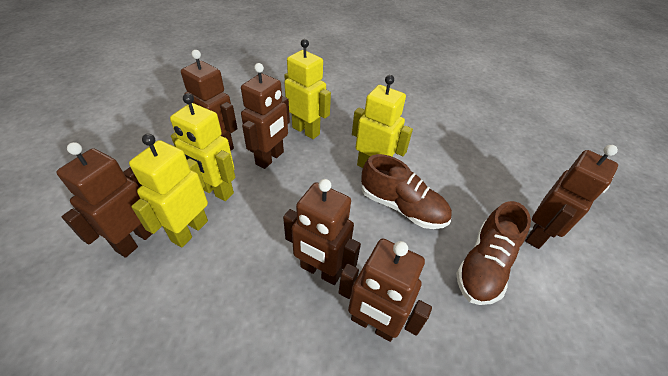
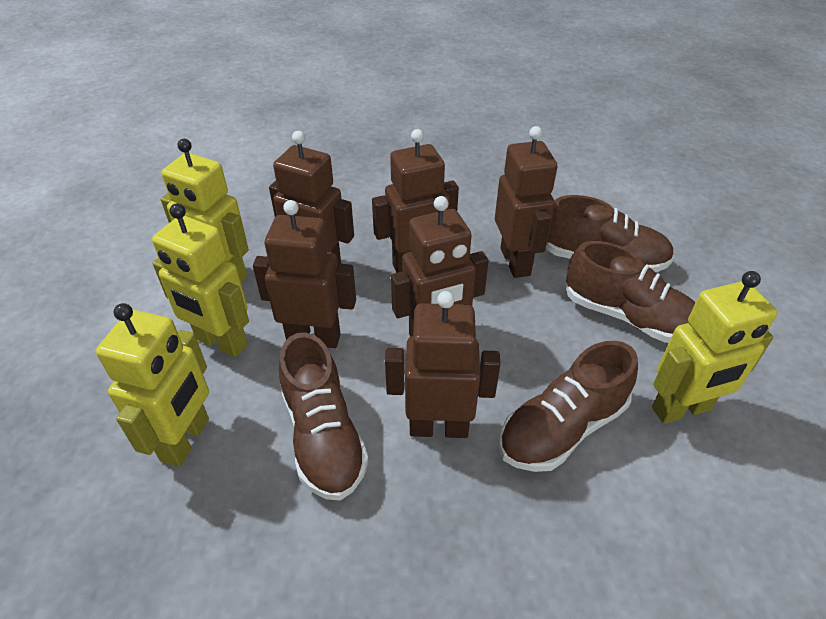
brown shoe: 2 -> 4

